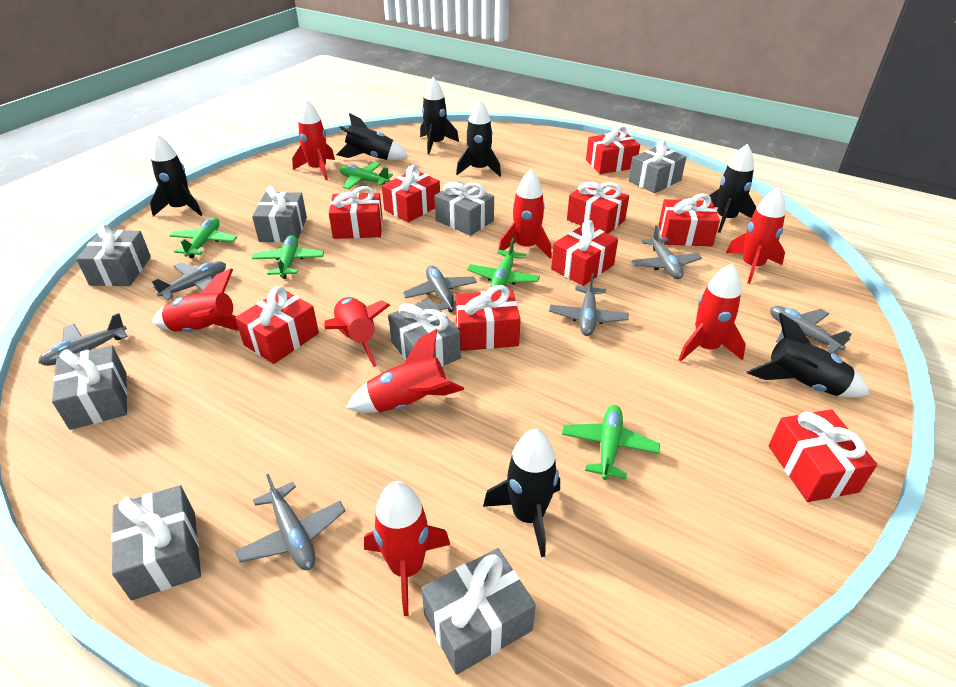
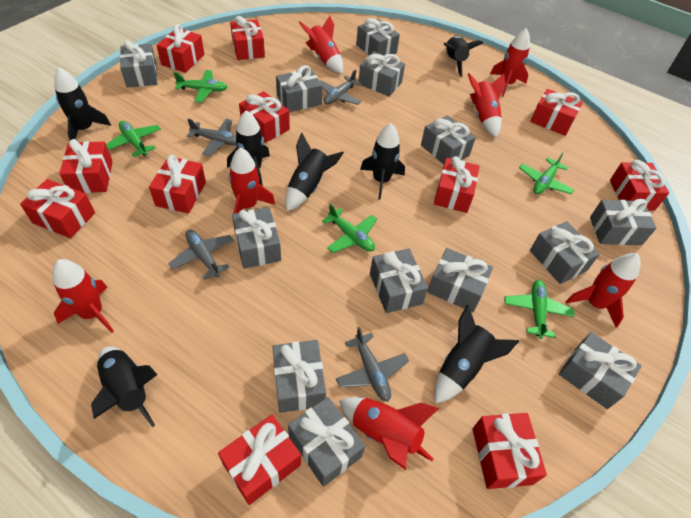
grey gift: 8 -> 13
grey plane: 7 -> 4
red gift: 9 -> 11
red rocket: 8 -> 7

